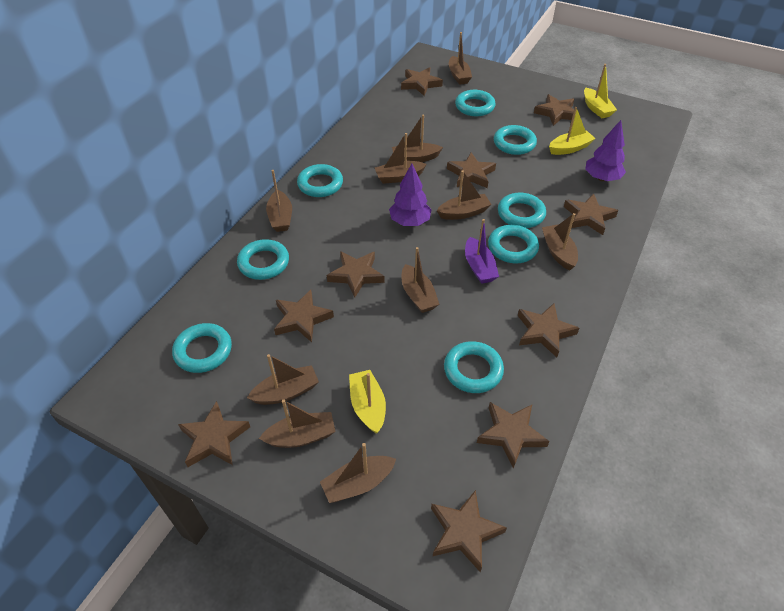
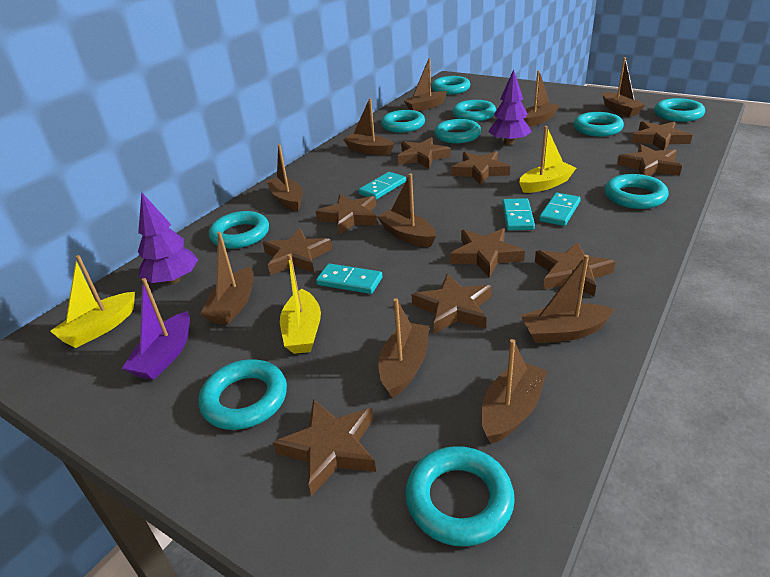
turquoise domino: 0 -> 4
turquoise ring: 8 -> 10

